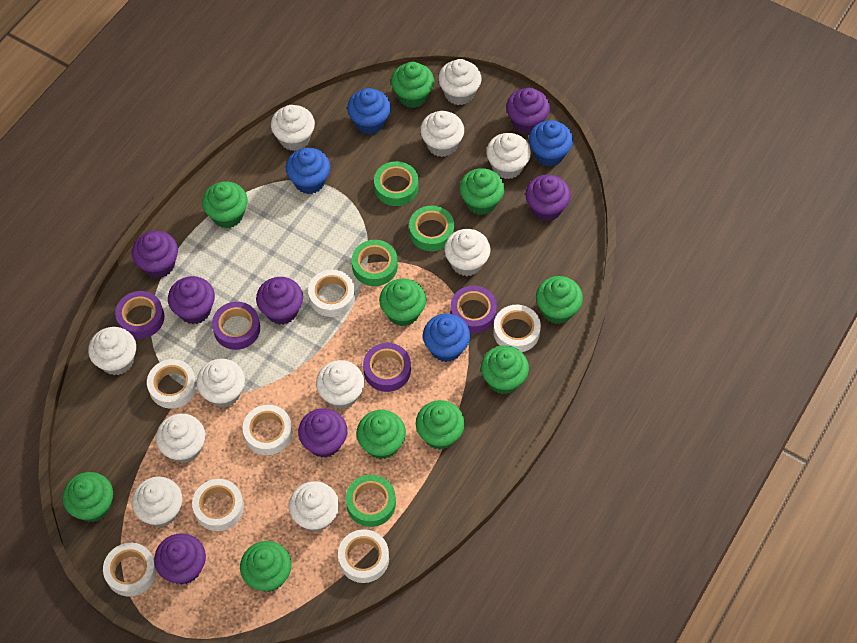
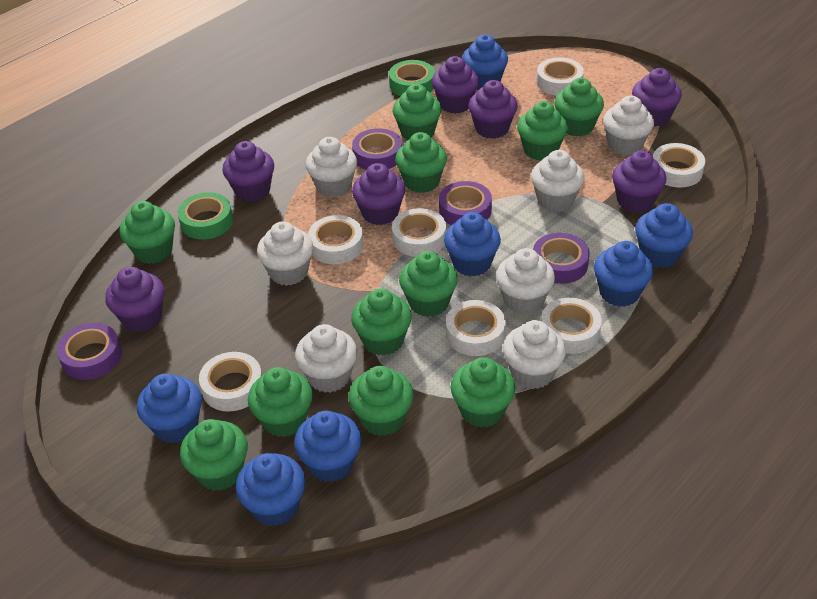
blue cupcake: 4 -> 7
green cupcake: 10 -> 11
green tape: 4 -> 2
white cupcake: 11 -> 7

